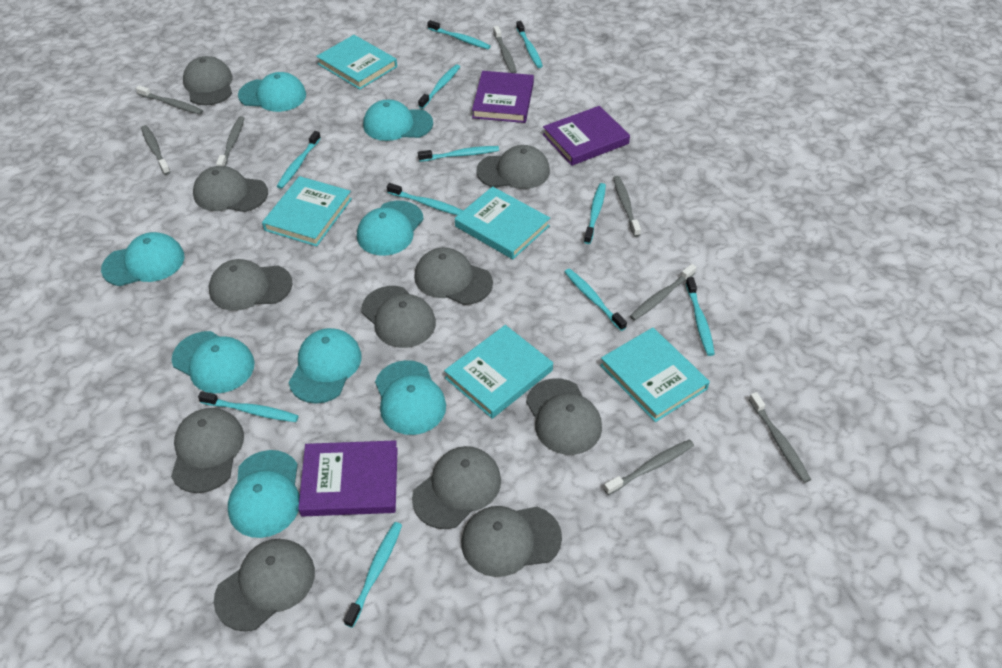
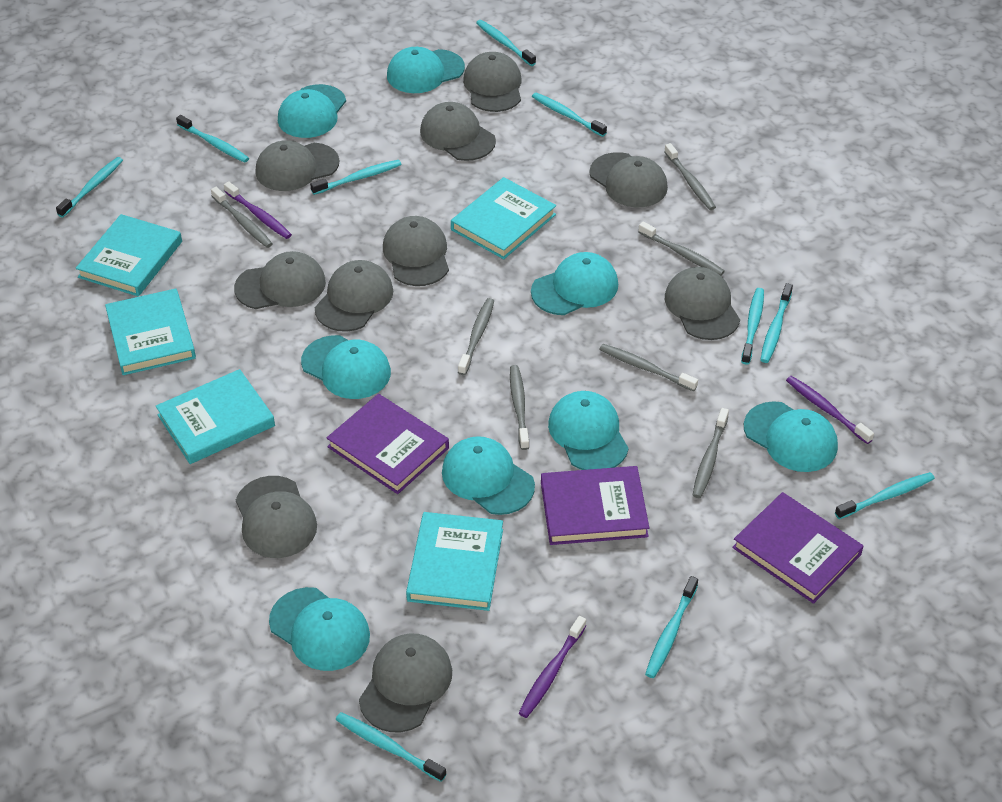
grey cap: 11 -> 10
grey toothbrush: 8 -> 7
purple toothbrush: 0 -> 3
turquoise toothbrush: 11 -> 10

